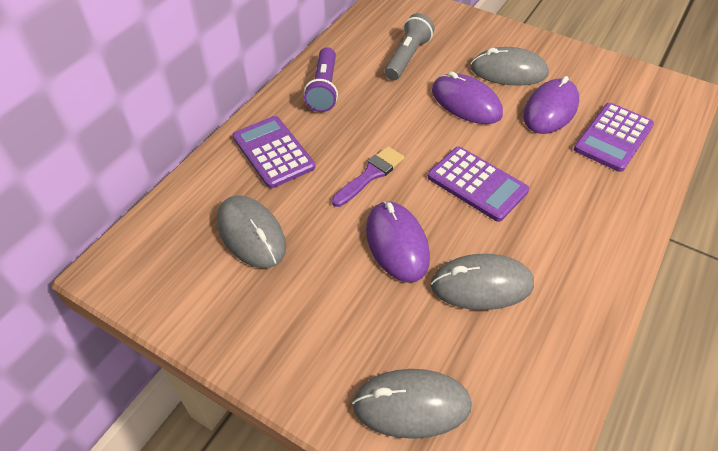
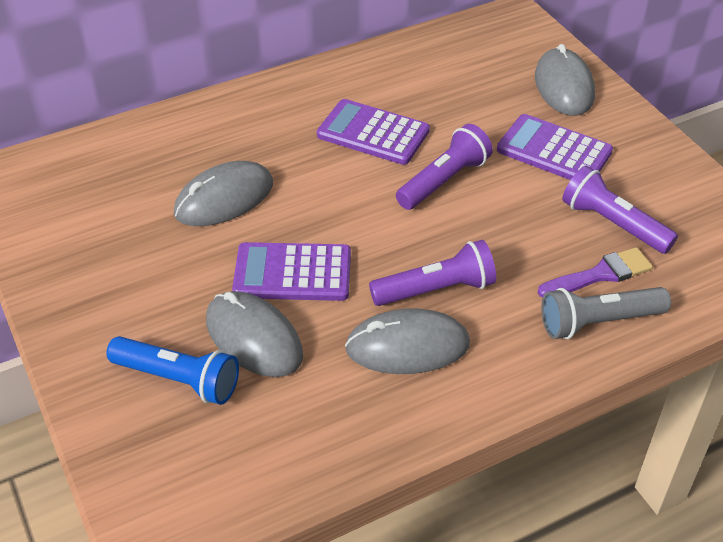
blue flashlight: 0 -> 1
purple flashlight: 1 -> 3
purple mouse: 3 -> 0

